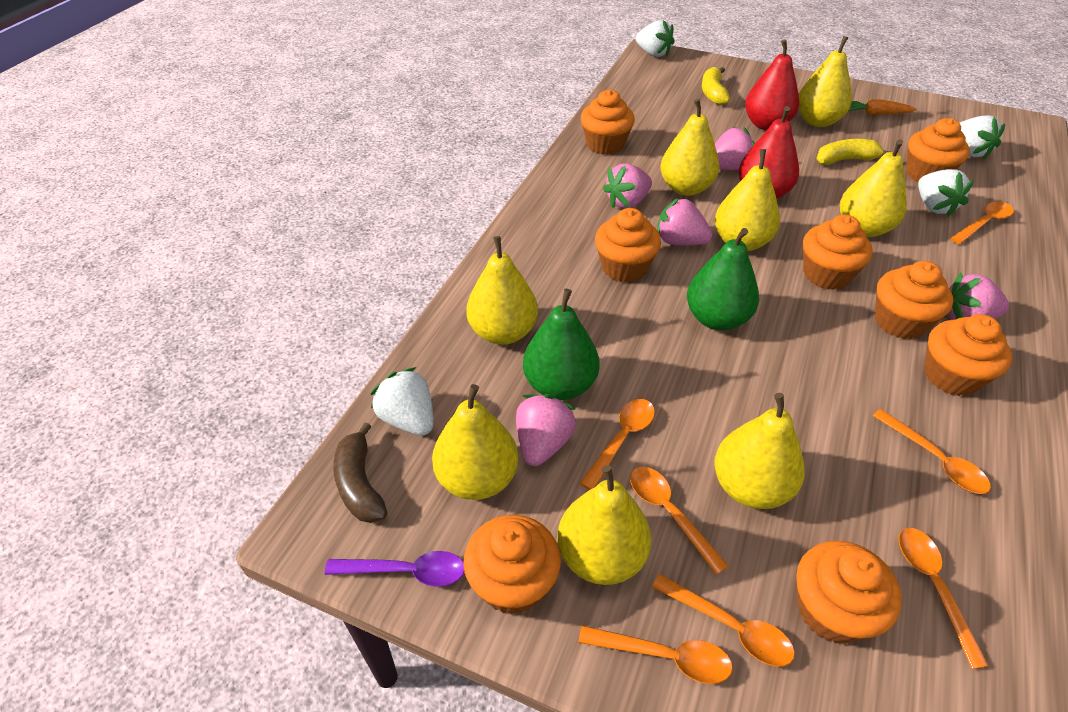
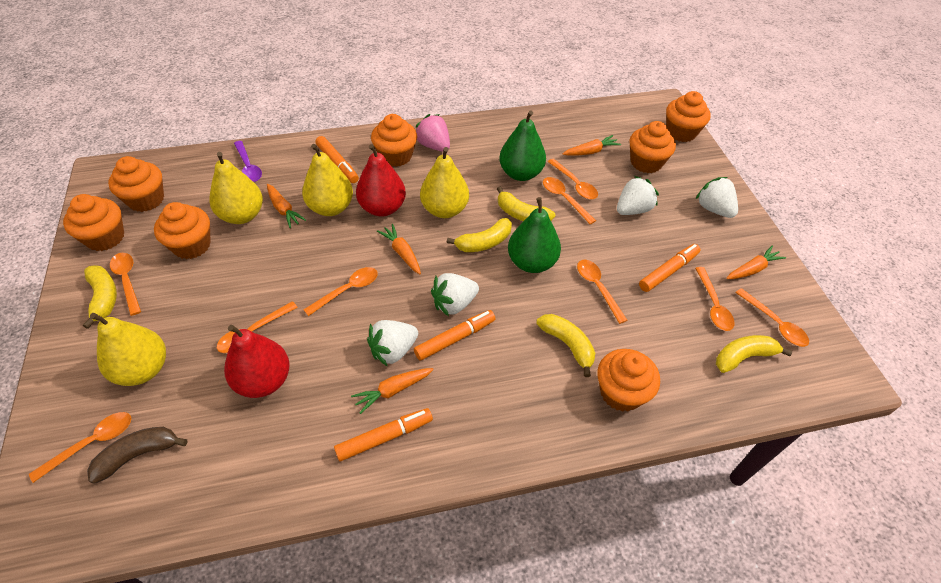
orange carrot: 1 -> 5
orange cupcake: 8 -> 7
orange marker: 0 -> 4
orange spoon: 7 -> 9
pink strawberry: 5 -> 1
yellow banana: 2 -> 5
yellow pear: 8 -> 4

